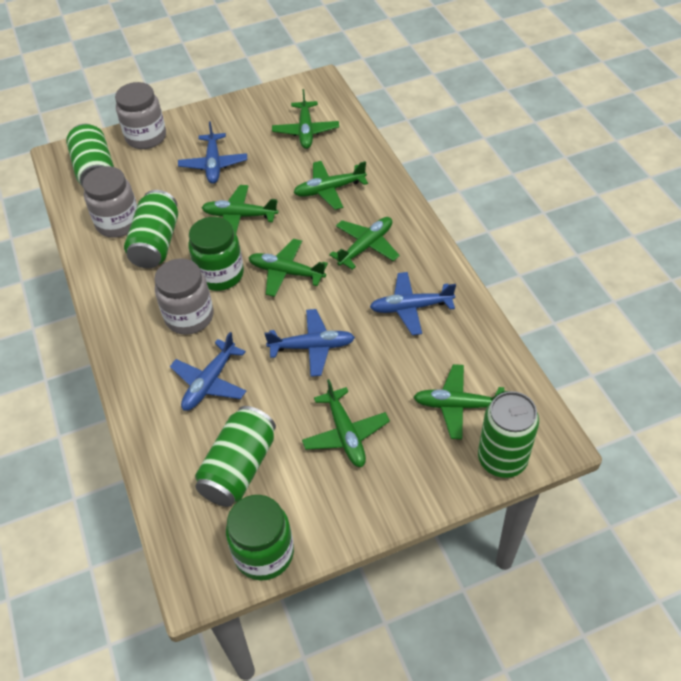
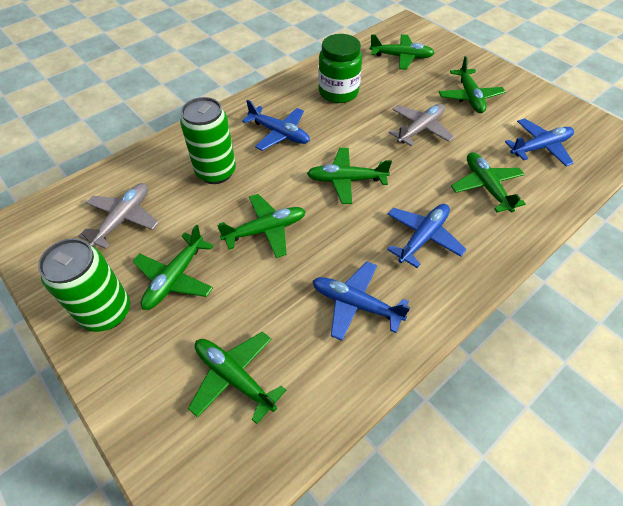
green can: 4 -> 2
green jar: 2 -> 1
grey jar: 3 -> 0
grey plane: 0 -> 2

